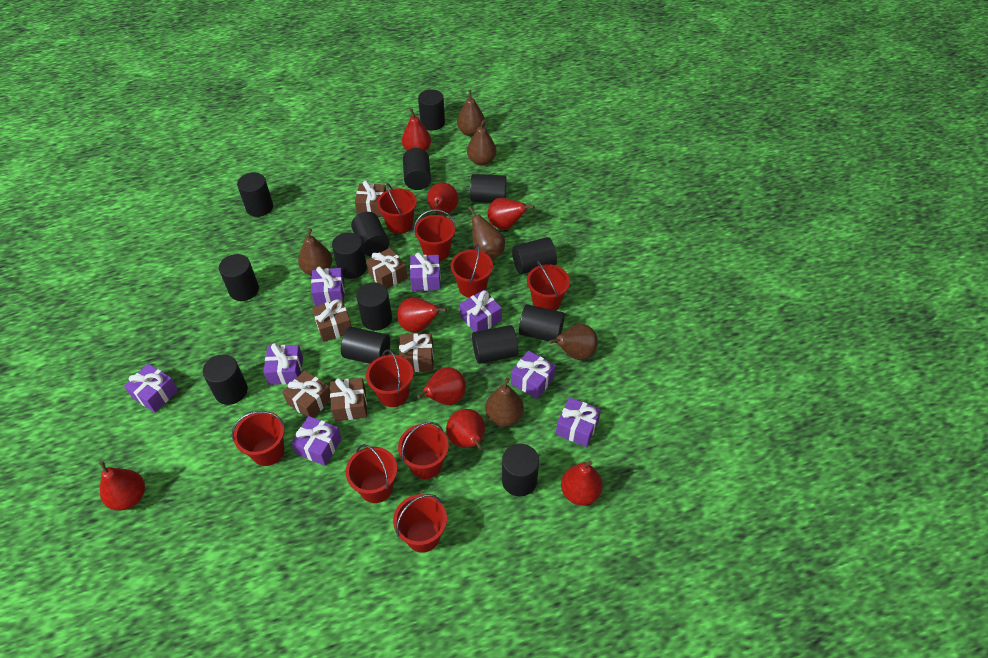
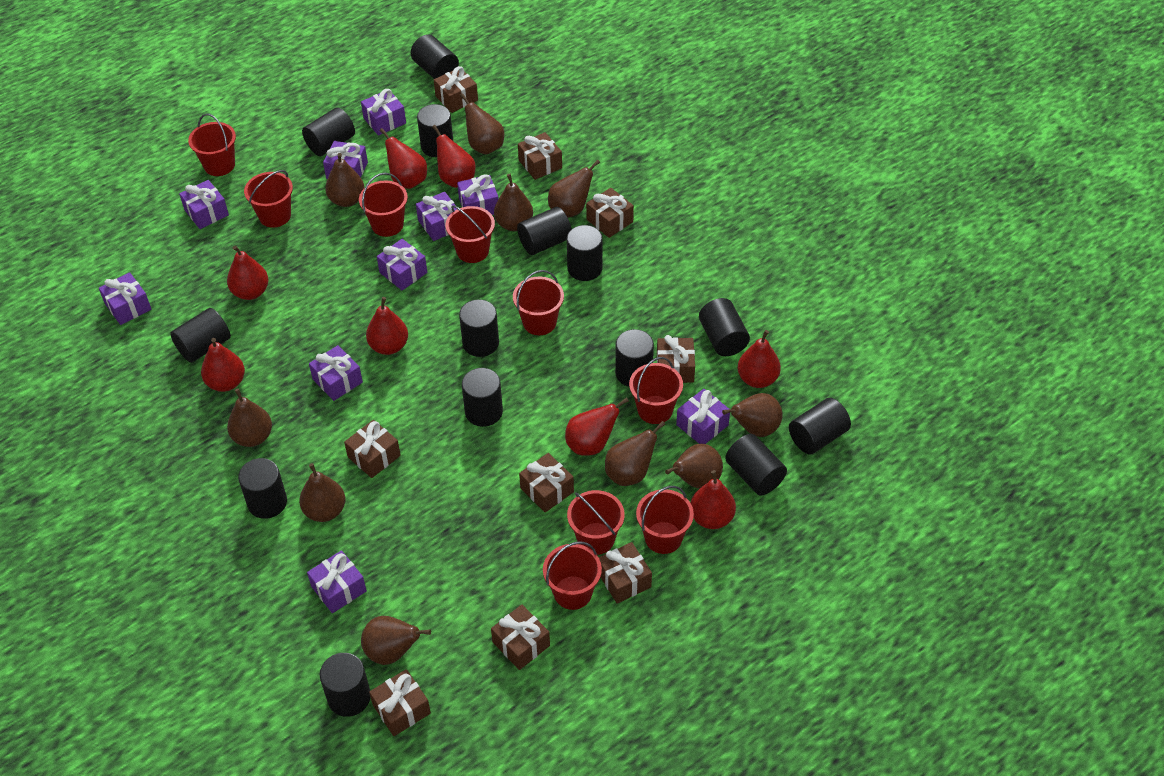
brown gift: 6 -> 9
brown pear: 6 -> 10
purple gift: 8 -> 10

